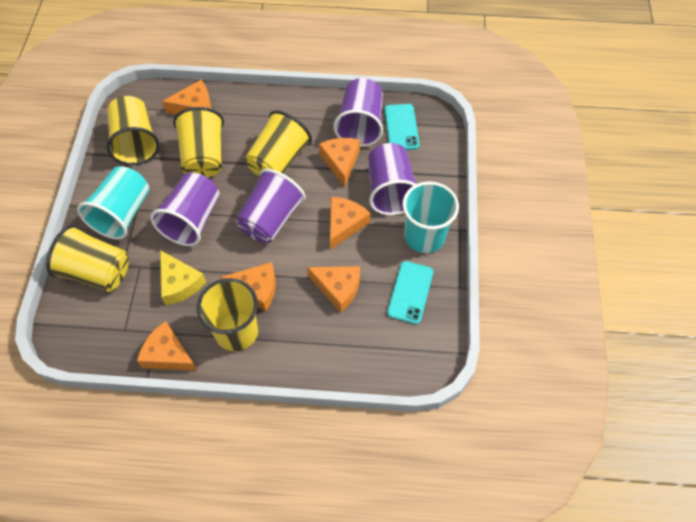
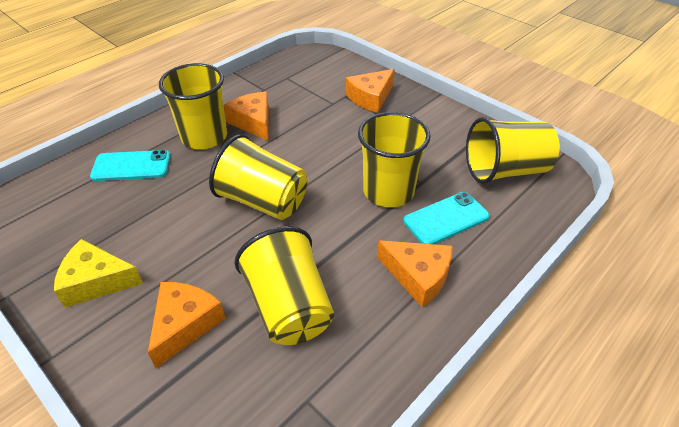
orange cheese: 6 -> 4
purple cup: 4 -> 0
turquoise cup: 2 -> 0

